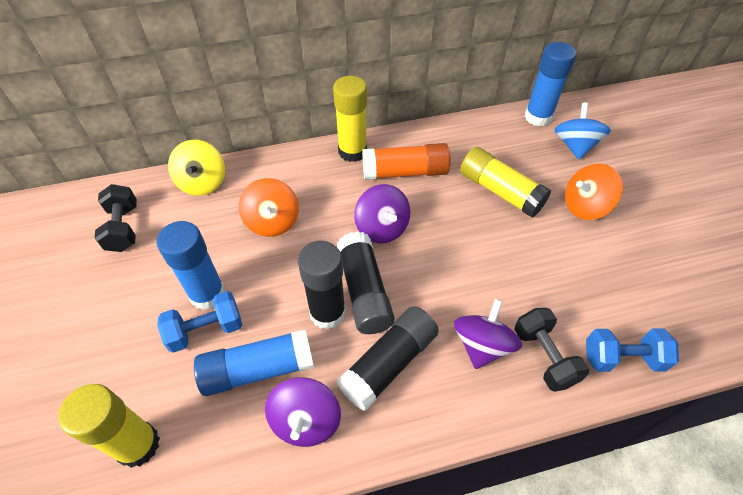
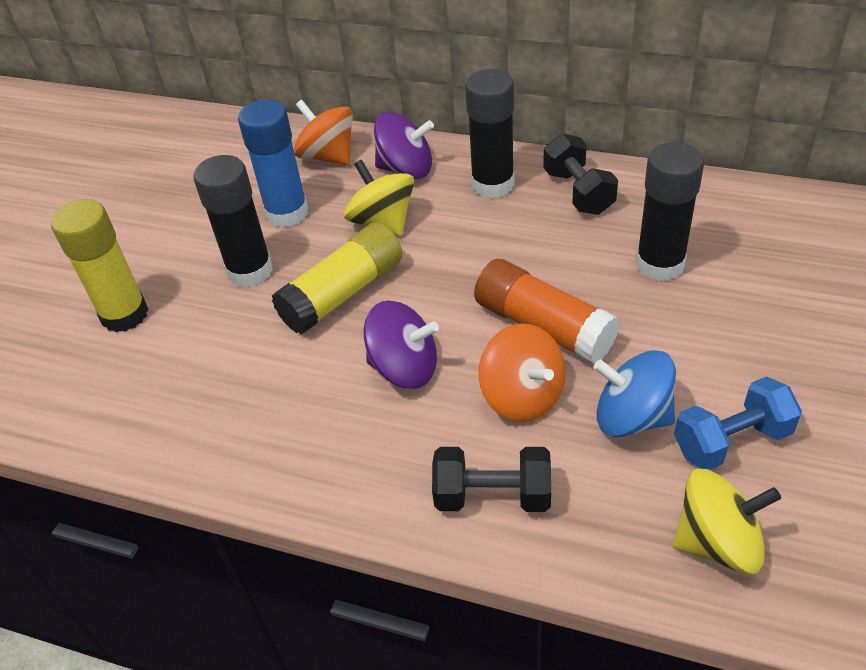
blue dumbbell: 2 -> 1
blue glue stick: 3 -> 1
purple spinning top: 3 -> 2
yellow glue stick: 3 -> 2
yellow spinning top: 1 -> 2

